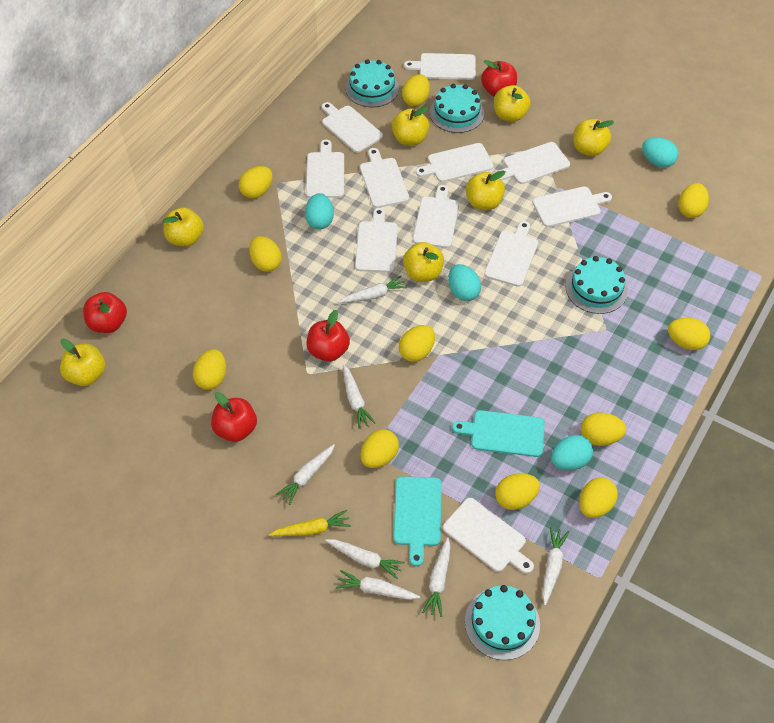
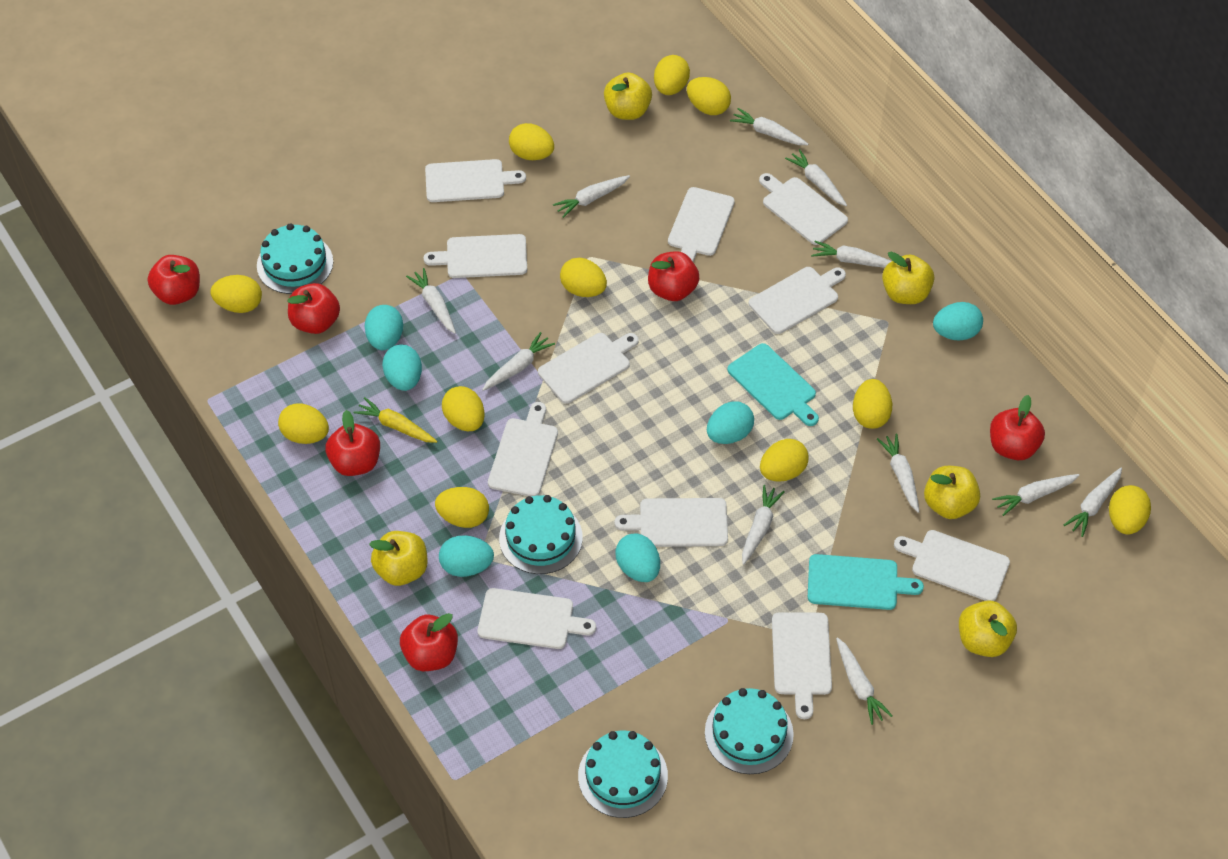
red apple: 4 -> 6
turquoise egg: 4 -> 6
white carrot: 7 -> 11
yellow apple: 7 -> 5

